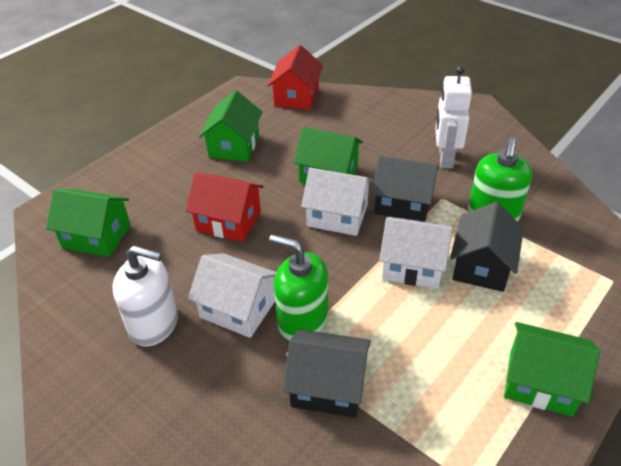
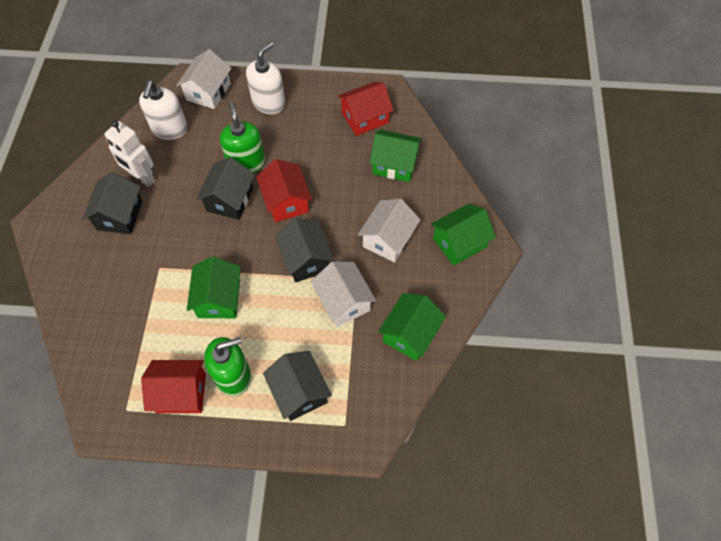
black house: 3 -> 4
red house: 2 -> 3
white soap dispenser: 1 -> 2

